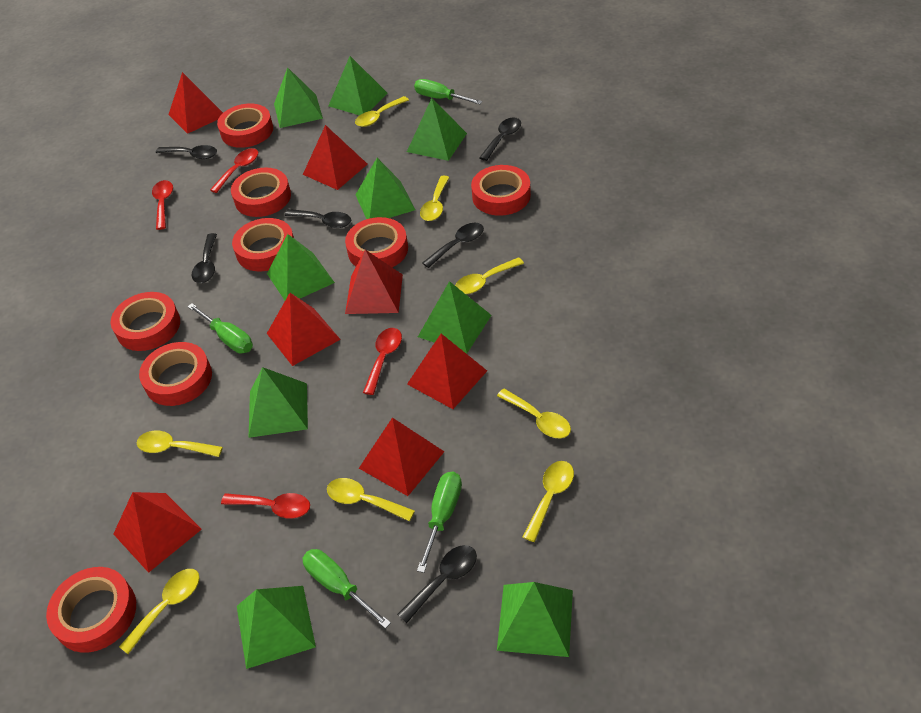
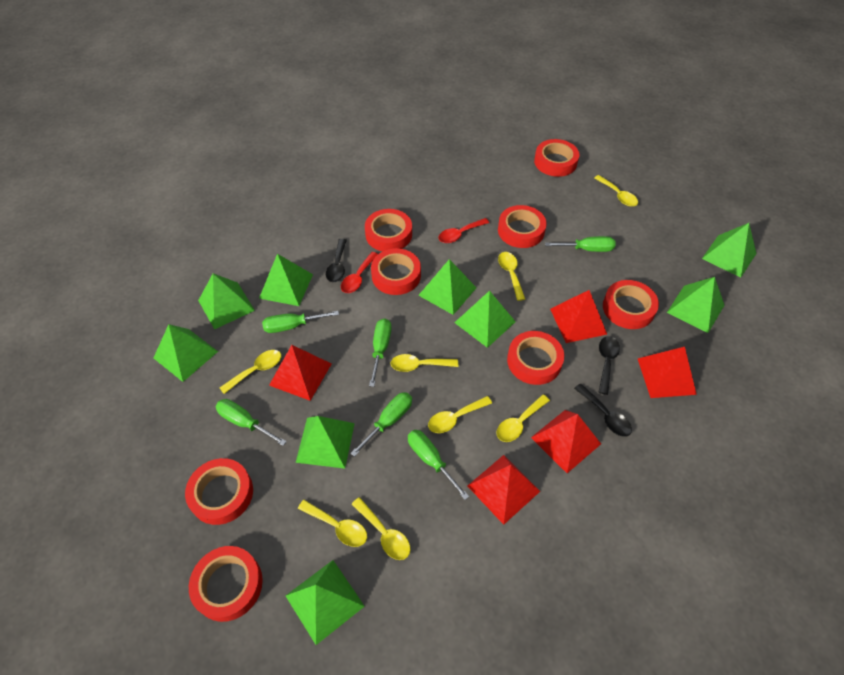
black spoon: 6 -> 3
green screwdriver: 4 -> 6
red pyramid: 7 -> 5
red spoon: 4 -> 2

